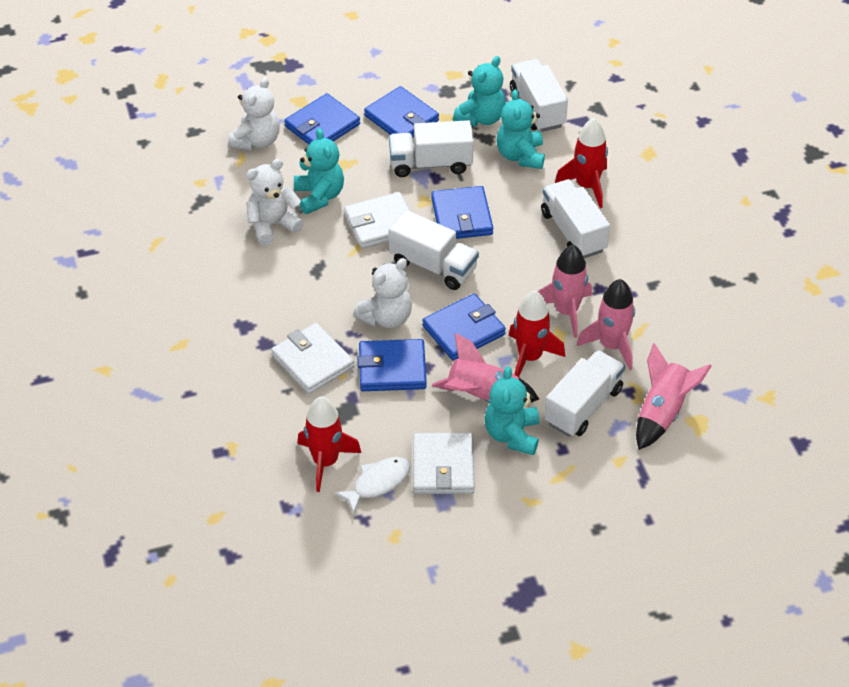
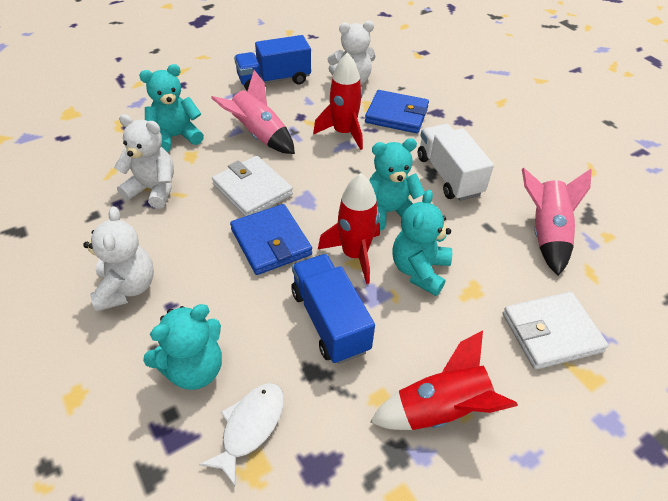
blue truck: 0 -> 2
blue wallet: 5 -> 2
pink rocket: 4 -> 2
white truck: 5 -> 1
white wallet: 3 -> 2

